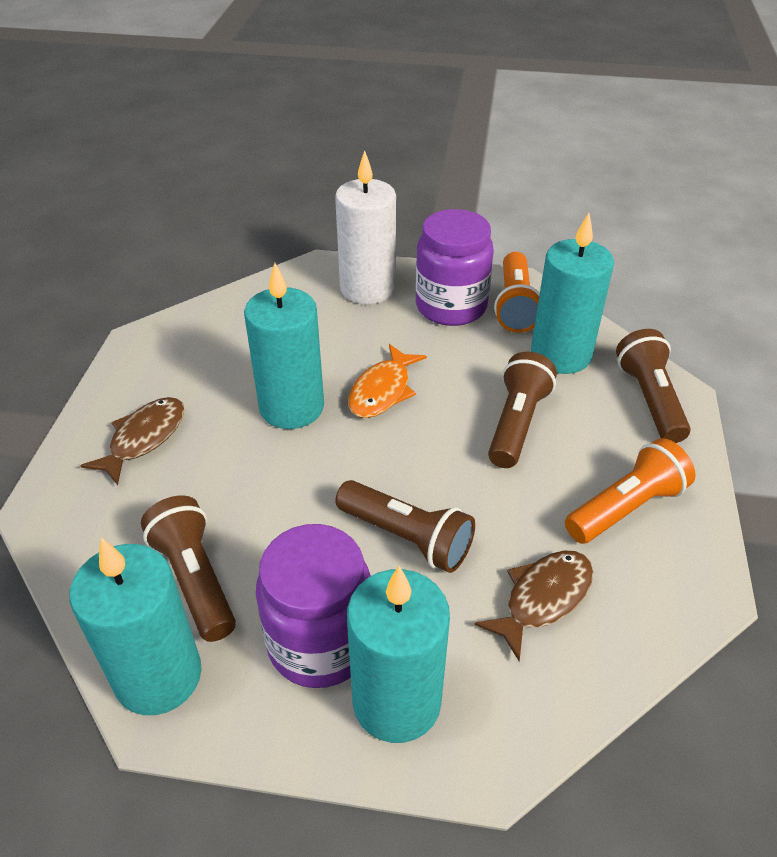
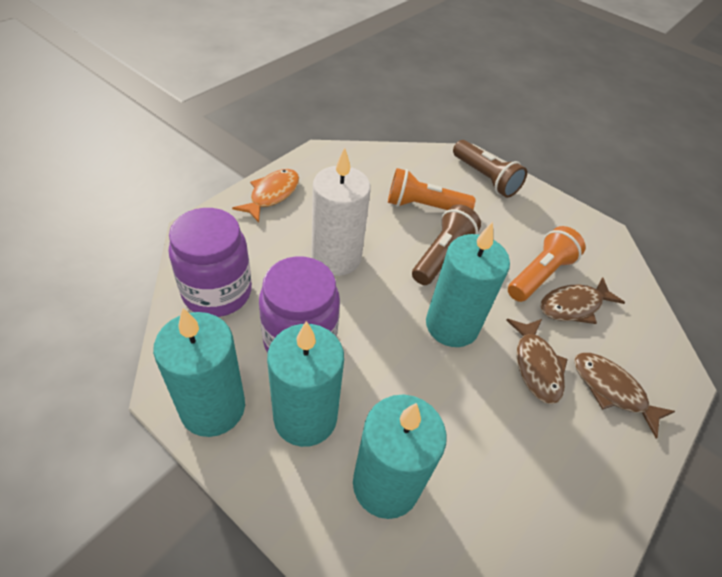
brown fish: 2 -> 3
brown flashlight: 4 -> 2

